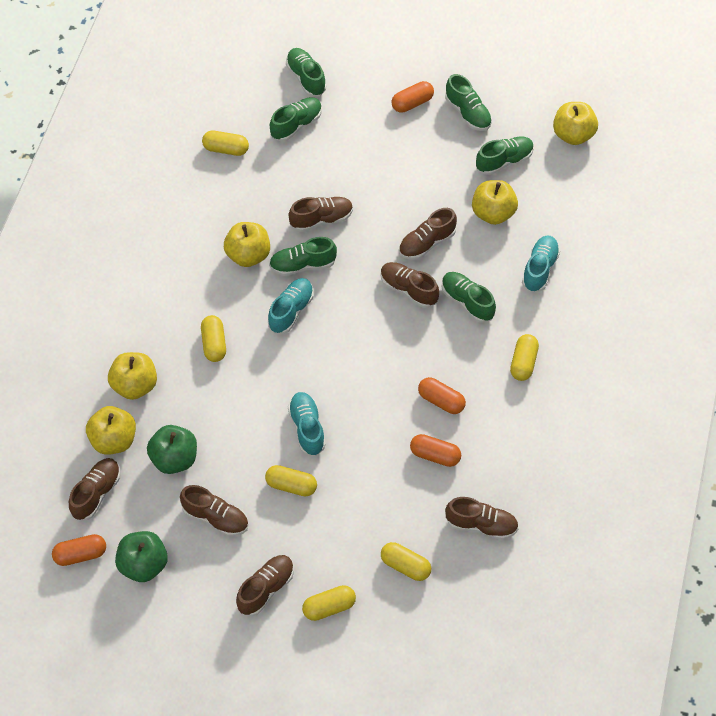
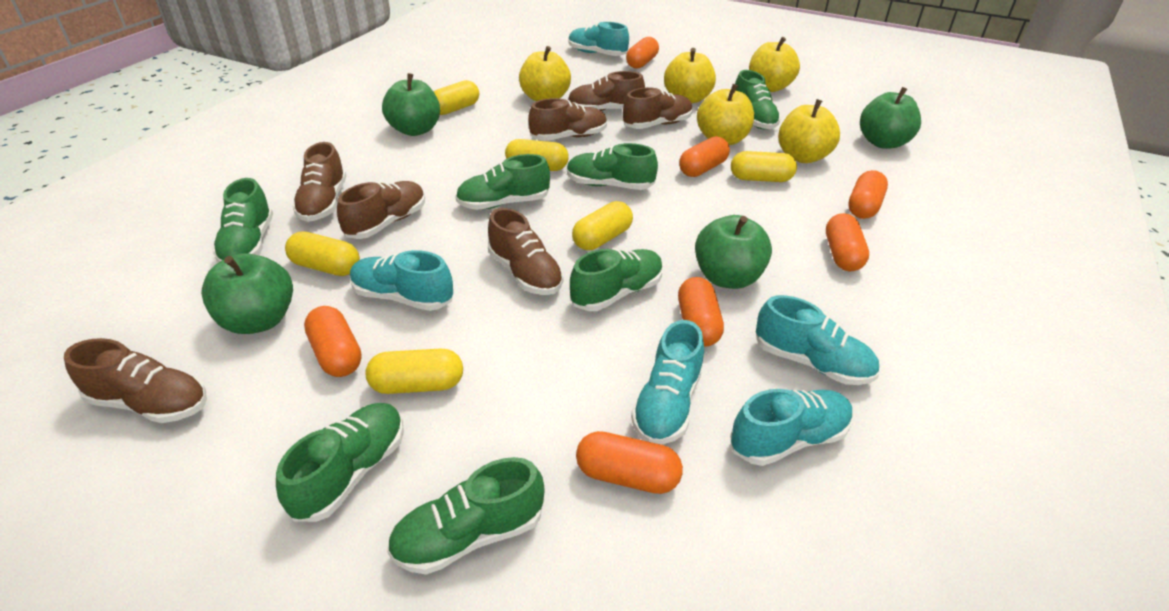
green apple: 2 -> 4
green shoe: 6 -> 7
orange capsule: 4 -> 7
turquoise shoe: 3 -> 5

